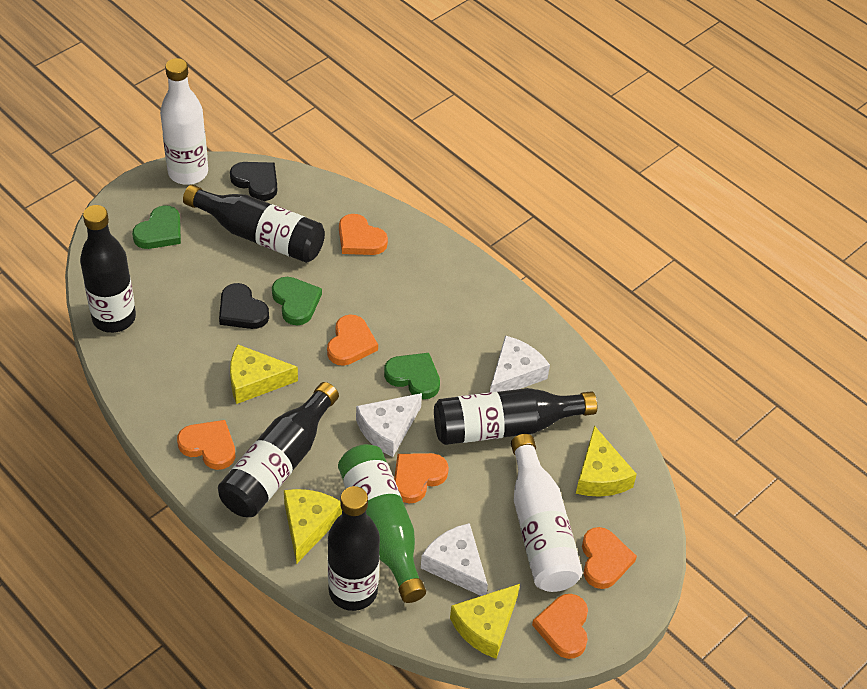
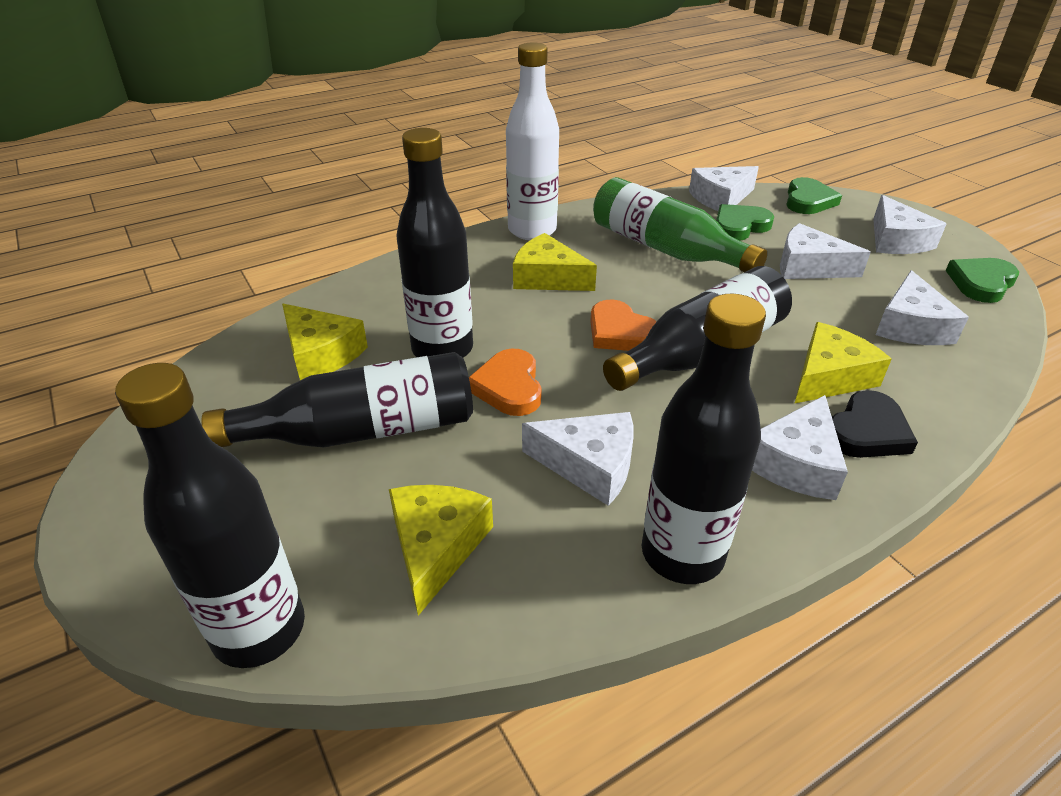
black heart: 2 -> 1
orange heart: 6 -> 2
white bottle: 2 -> 1
white cheese: 3 -> 6

